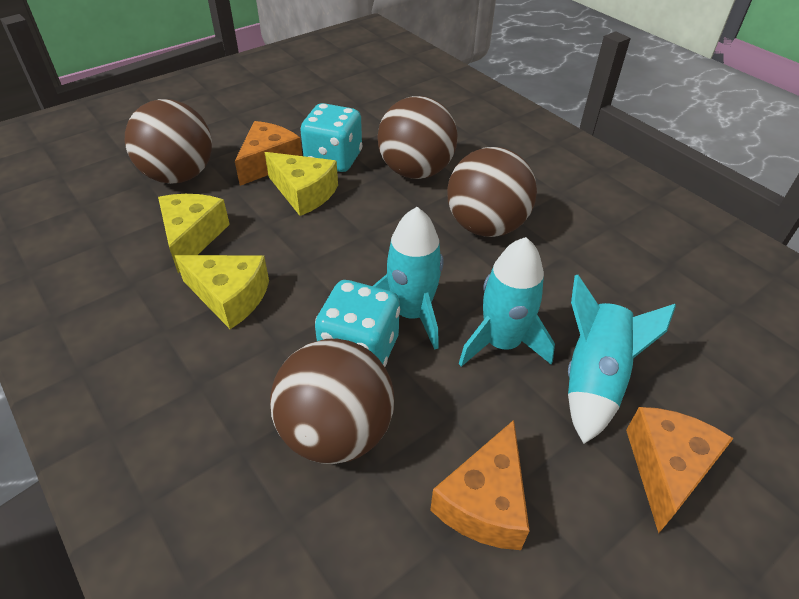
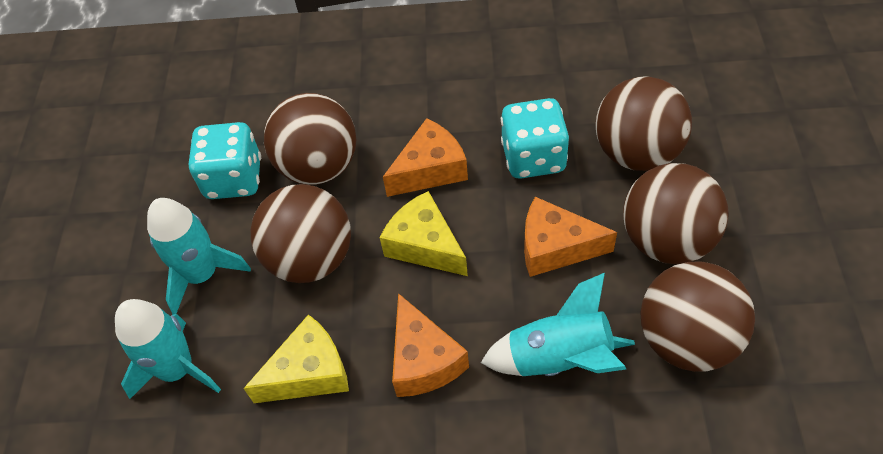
brown ball: 4 -> 5
yellow cheese: 3 -> 2

